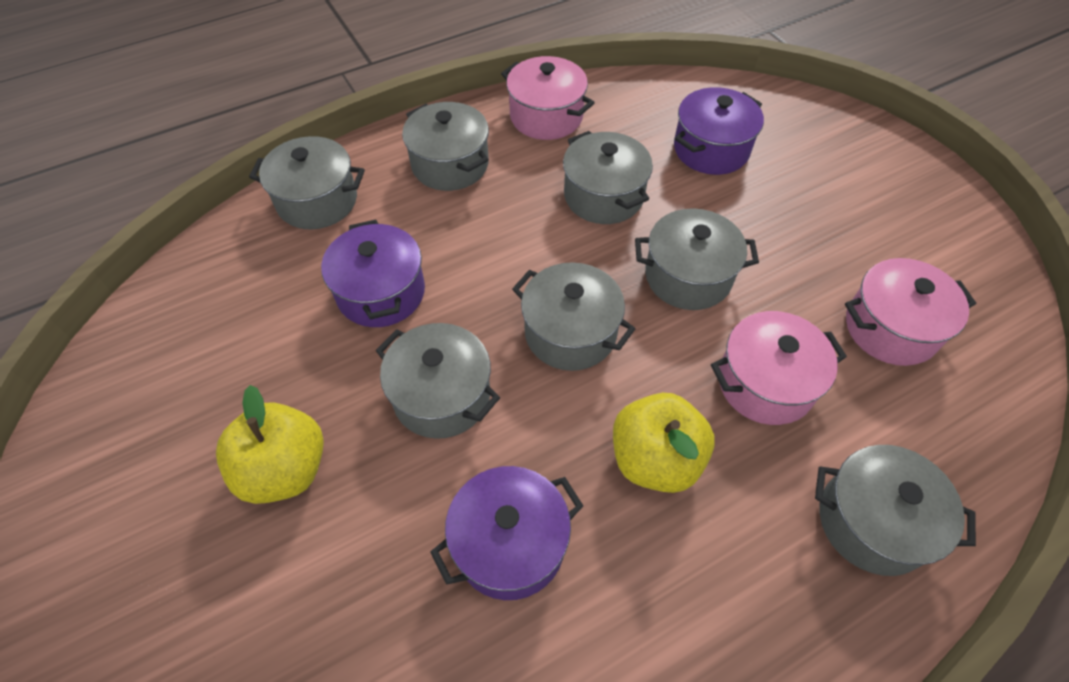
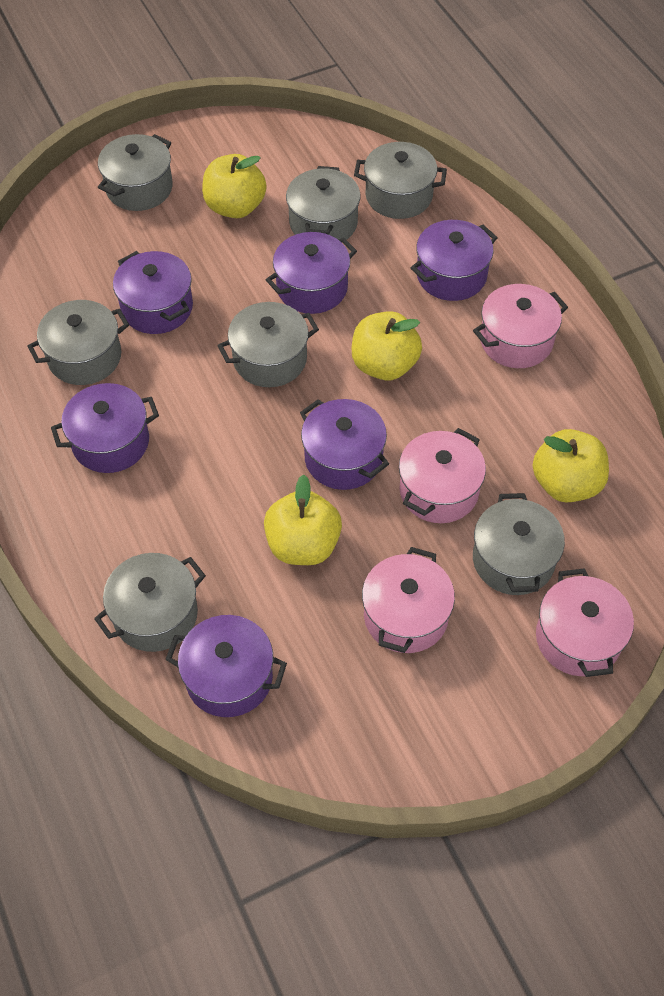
pink pot: 3 -> 4
purple pot: 3 -> 6
yellow apple: 2 -> 4

